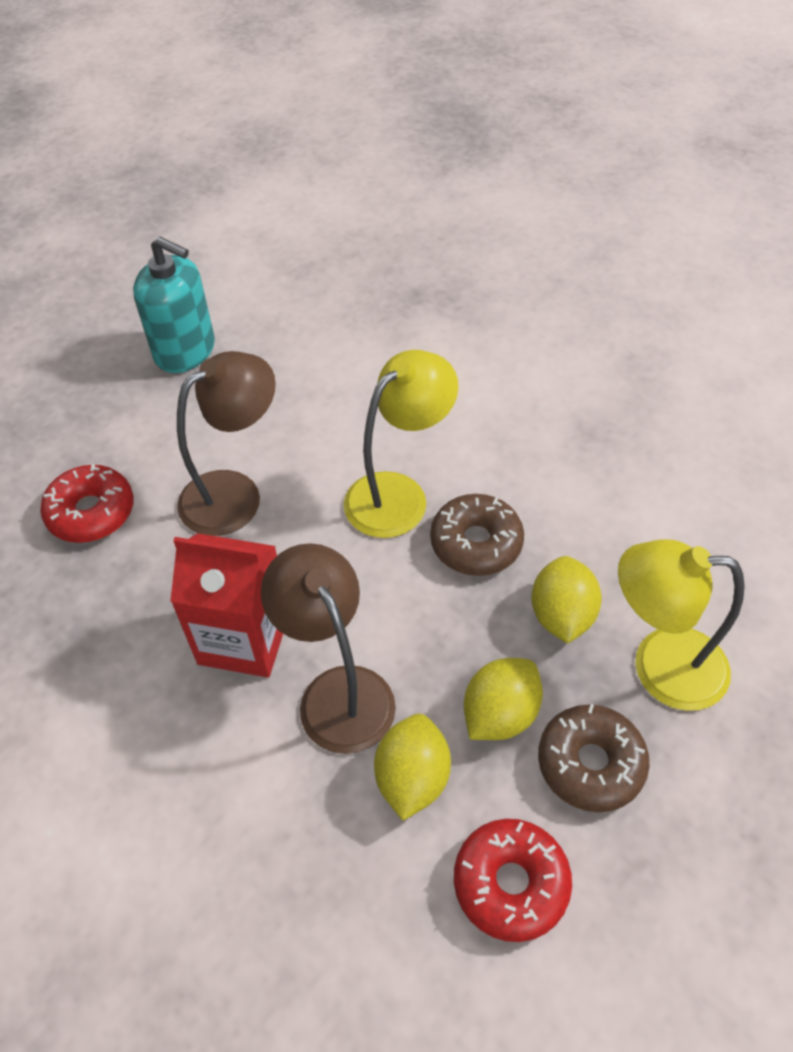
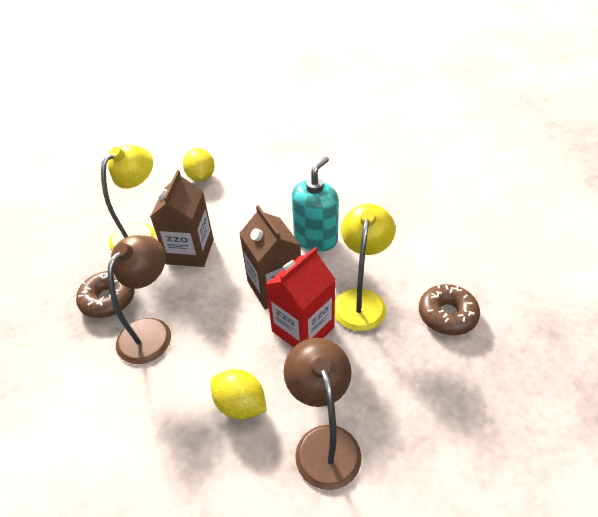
brown carton: 0 -> 2
red donut: 2 -> 0
yellow lemon: 3 -> 2

